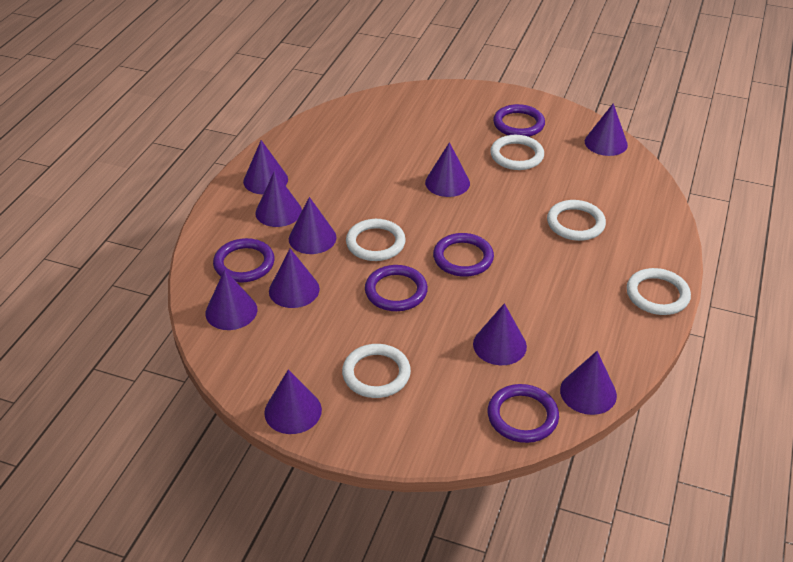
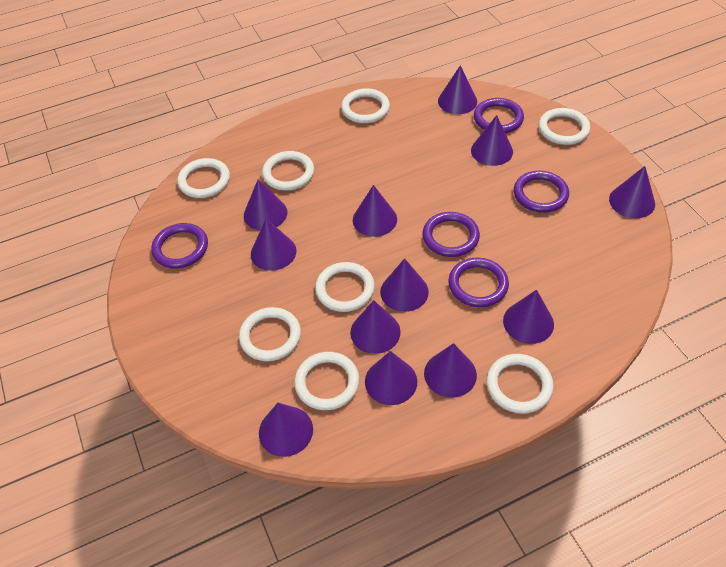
purple cone: 10 -> 12
white ring: 5 -> 8

